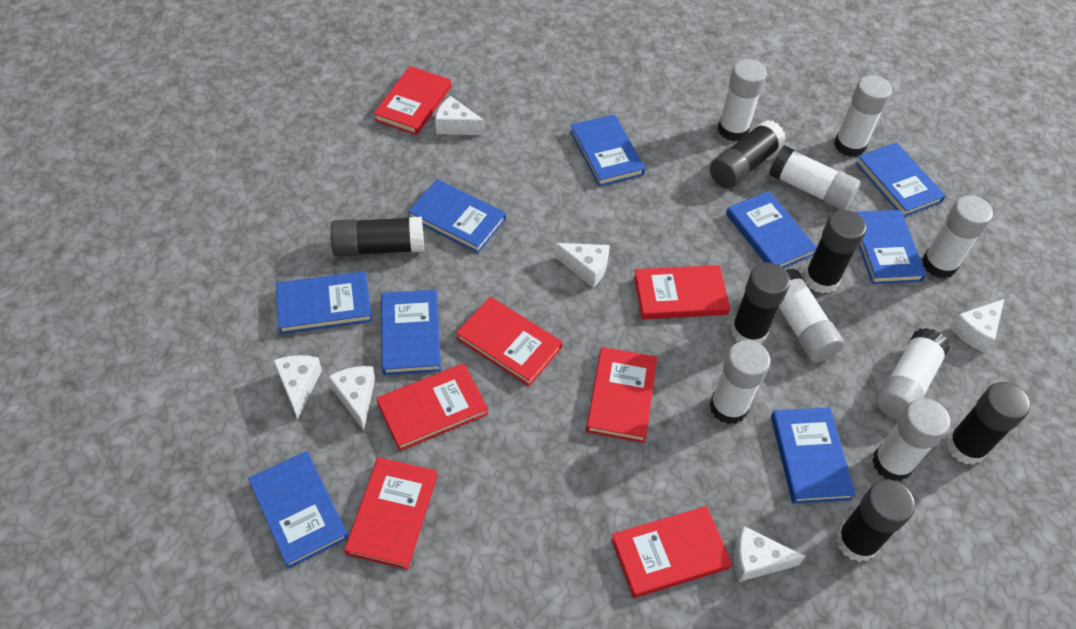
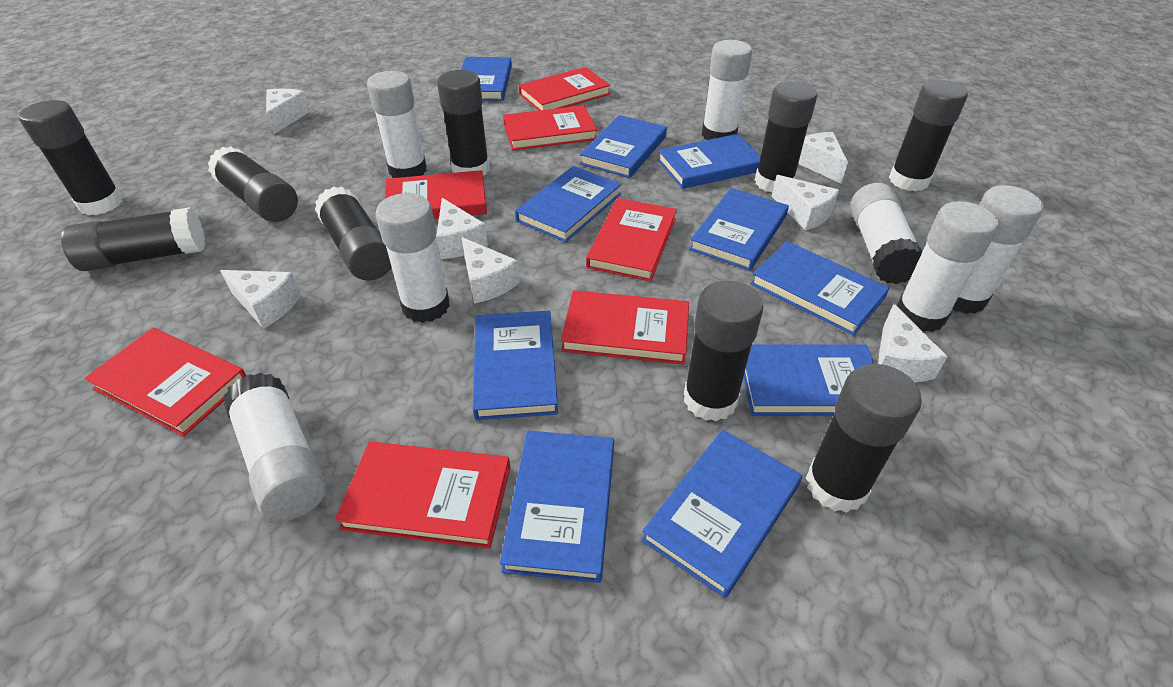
black glue stick: 6 -> 9
blue book: 9 -> 10
white cheese: 6 -> 7
white glue stick: 8 -> 7

